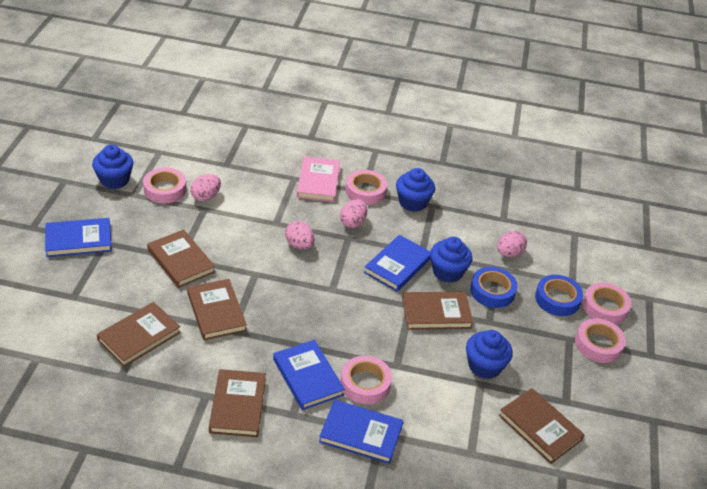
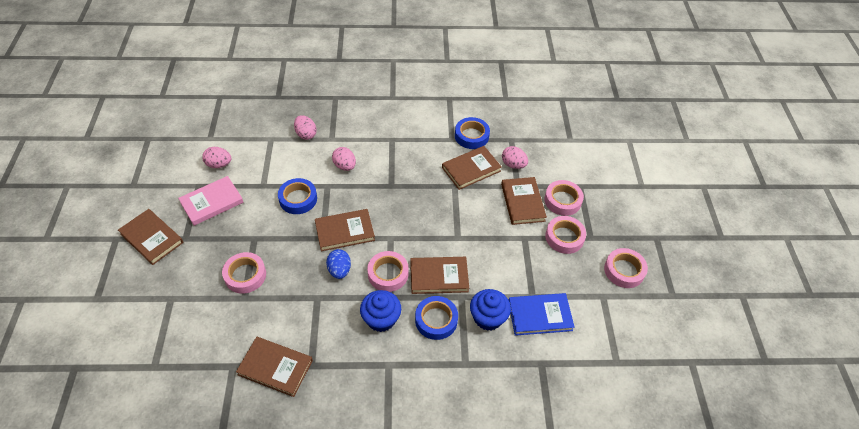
blue book: 4 -> 1
blue cupcake: 4 -> 2
blue egg: 0 -> 1
blue tape: 2 -> 3

